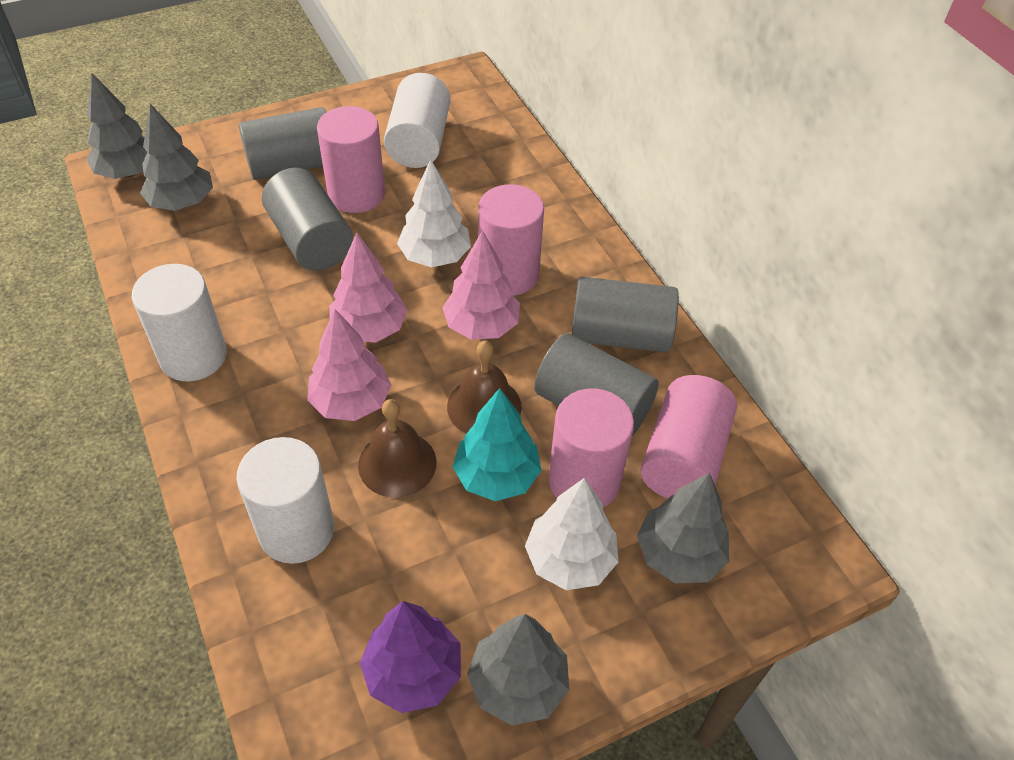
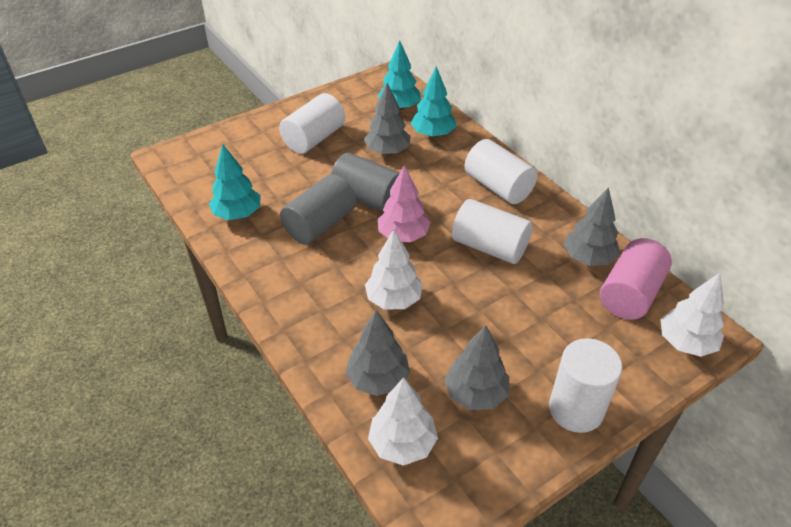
brown bell: 2 -> 0
grey cylinder: 4 -> 2
pink cylinder: 4 -> 1
pink tree: 3 -> 1
purple tree: 1 -> 0
turquoise tree: 1 -> 3
white cylinder: 3 -> 4
white tree: 2 -> 3

